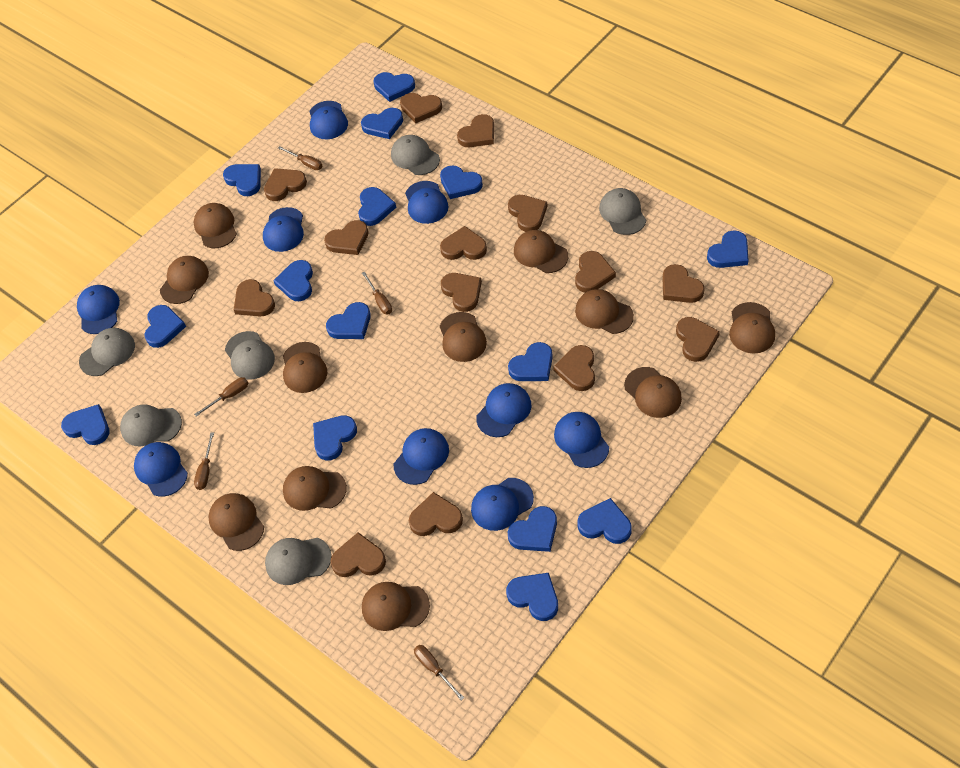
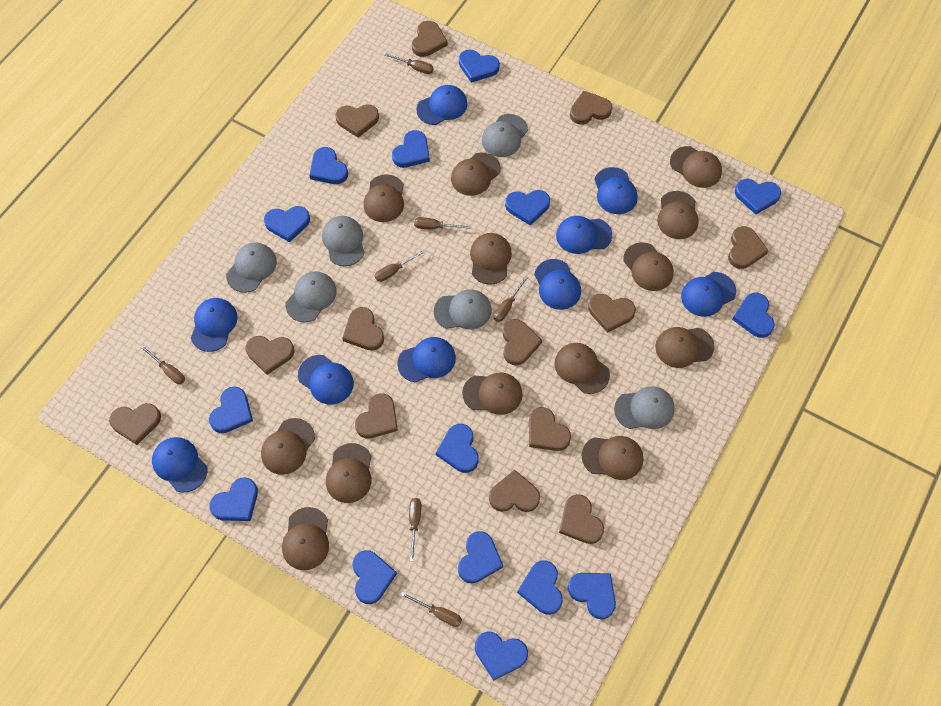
brown cap: 11 -> 13
brown heart: 14 -> 13
brown screwdriver: 5 -> 7

